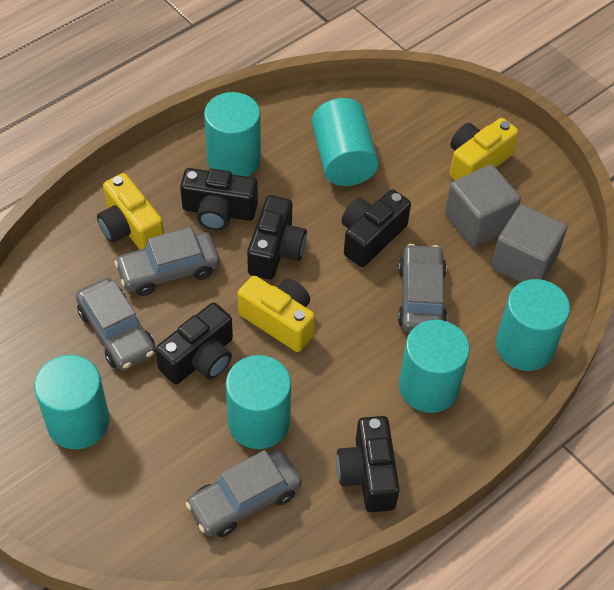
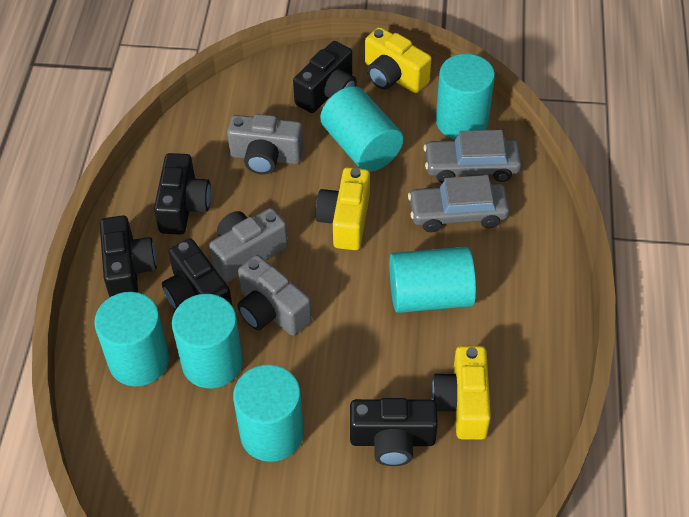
grey camera: 0 -> 3
grey car: 4 -> 2
grey cube: 2 -> 0

